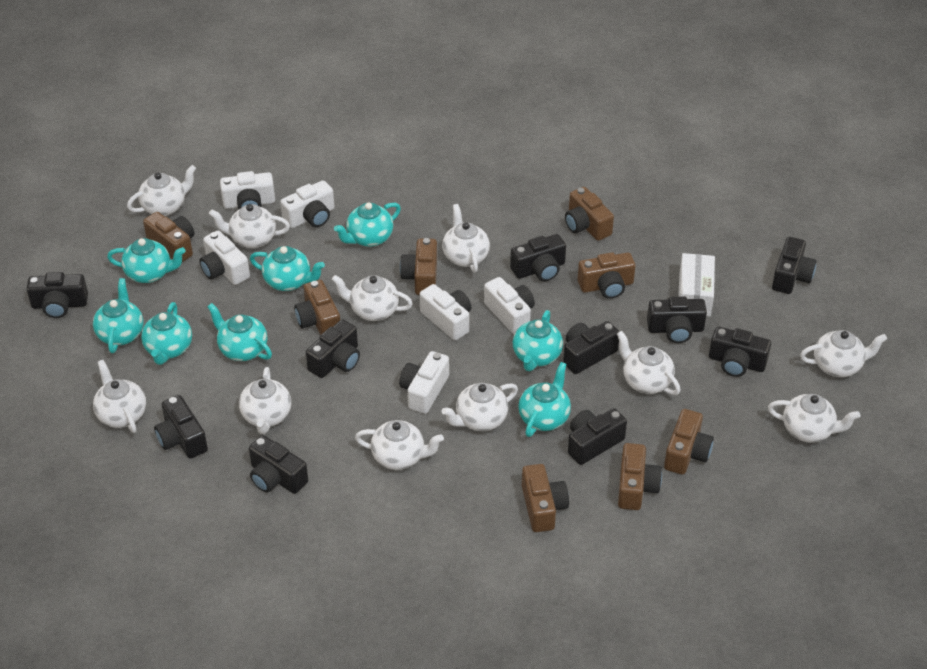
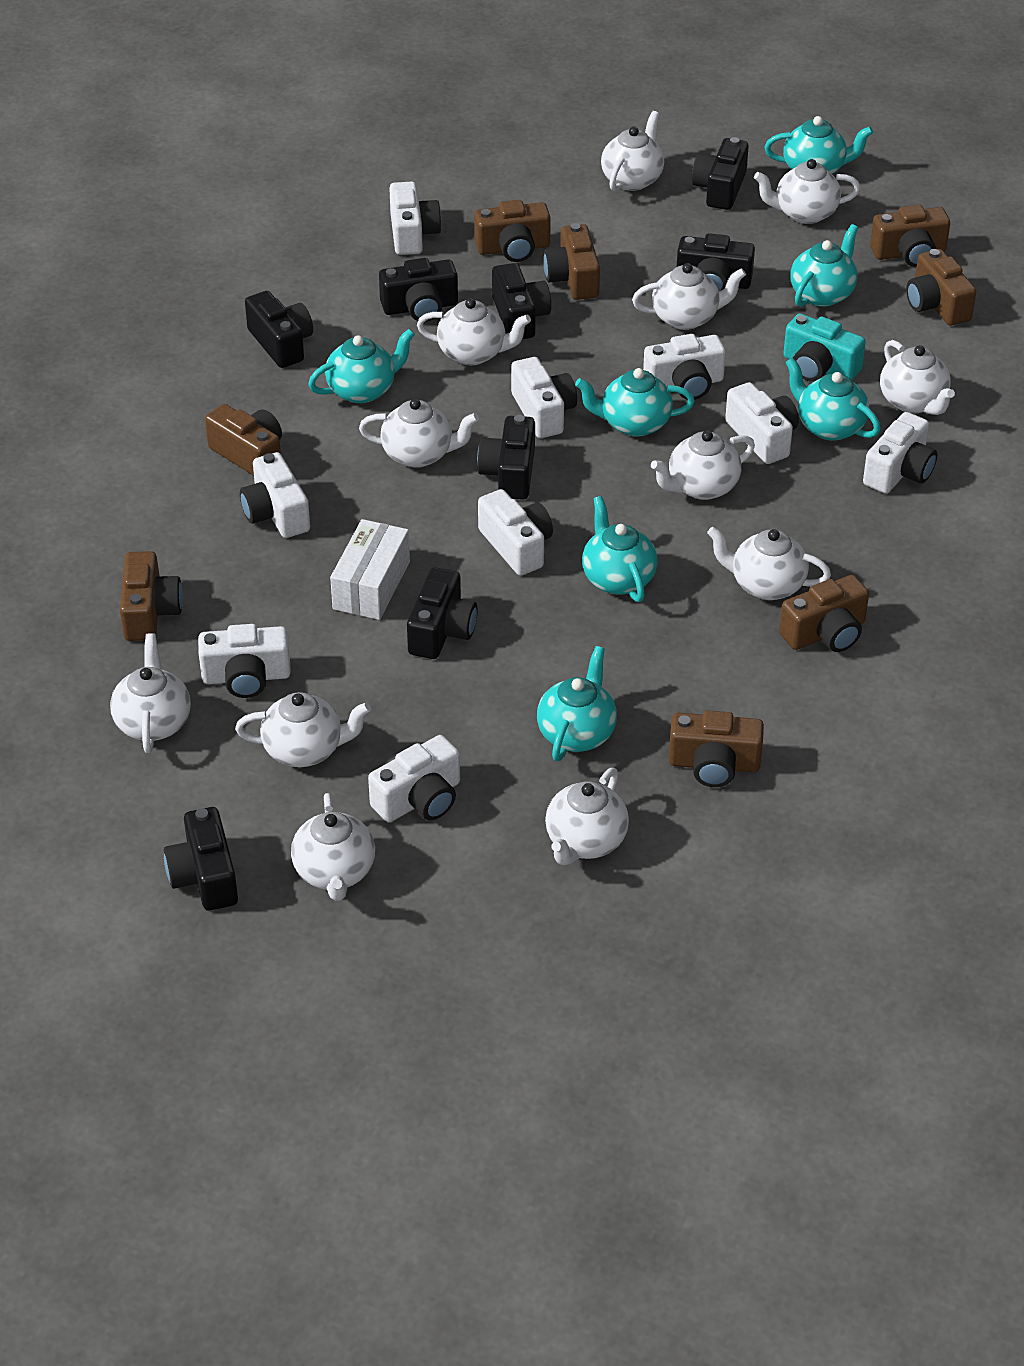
black camera: 10 -> 8
turquoise camera: 0 -> 1
turquoise teapot: 8 -> 7
white camera: 6 -> 9
white teapot: 11 -> 12

